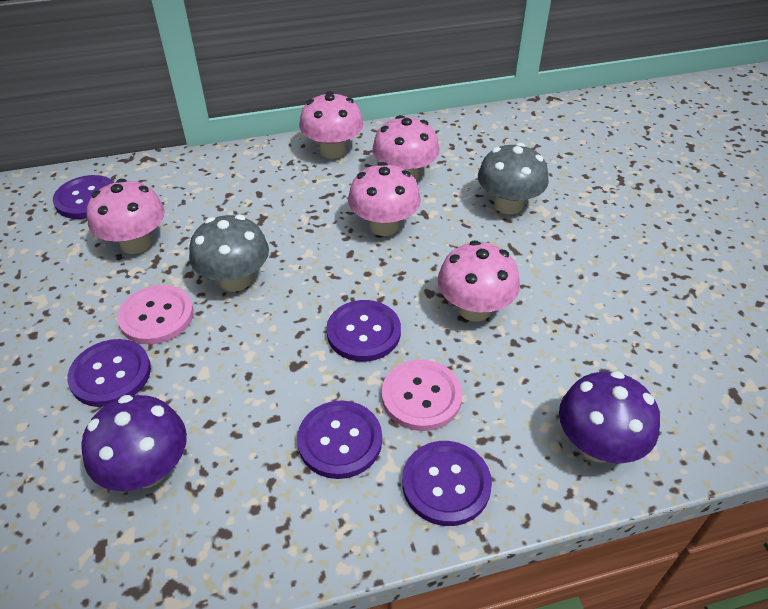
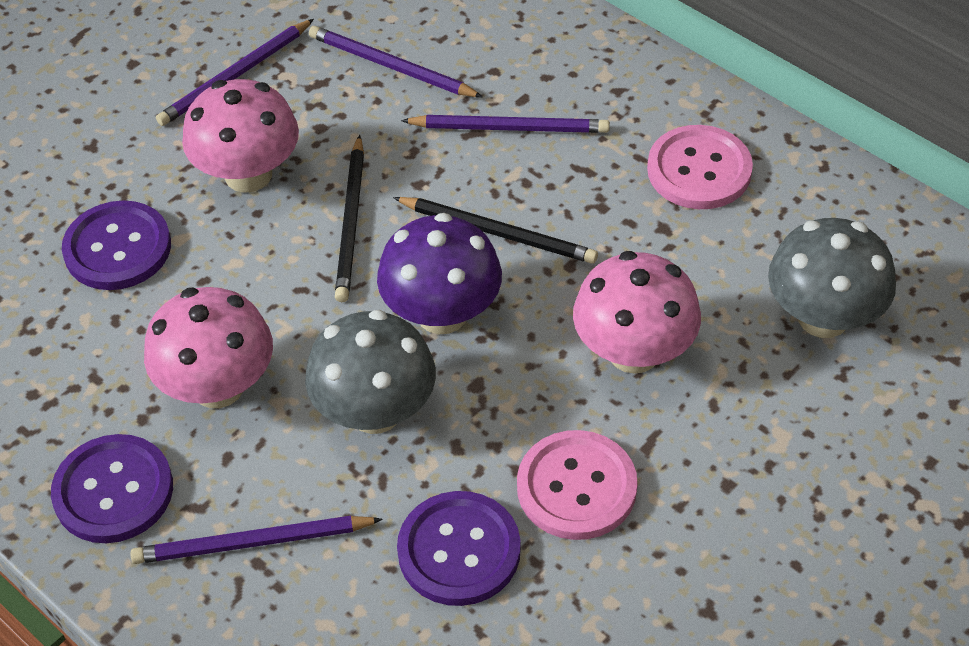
black pencil: 0 -> 2
pink mushroom: 5 -> 3
purple button: 5 -> 3
purple mushroom: 2 -> 1
purple pencil: 0 -> 4

